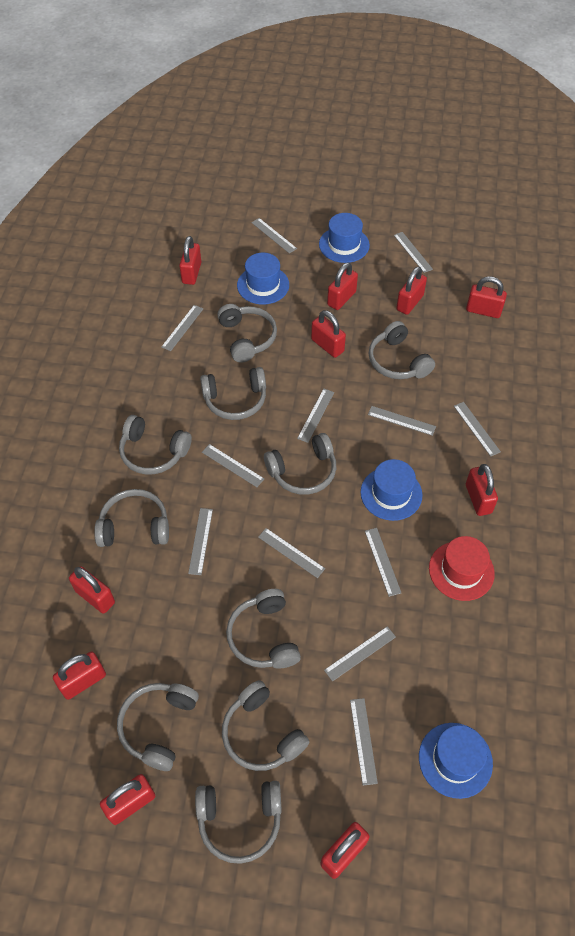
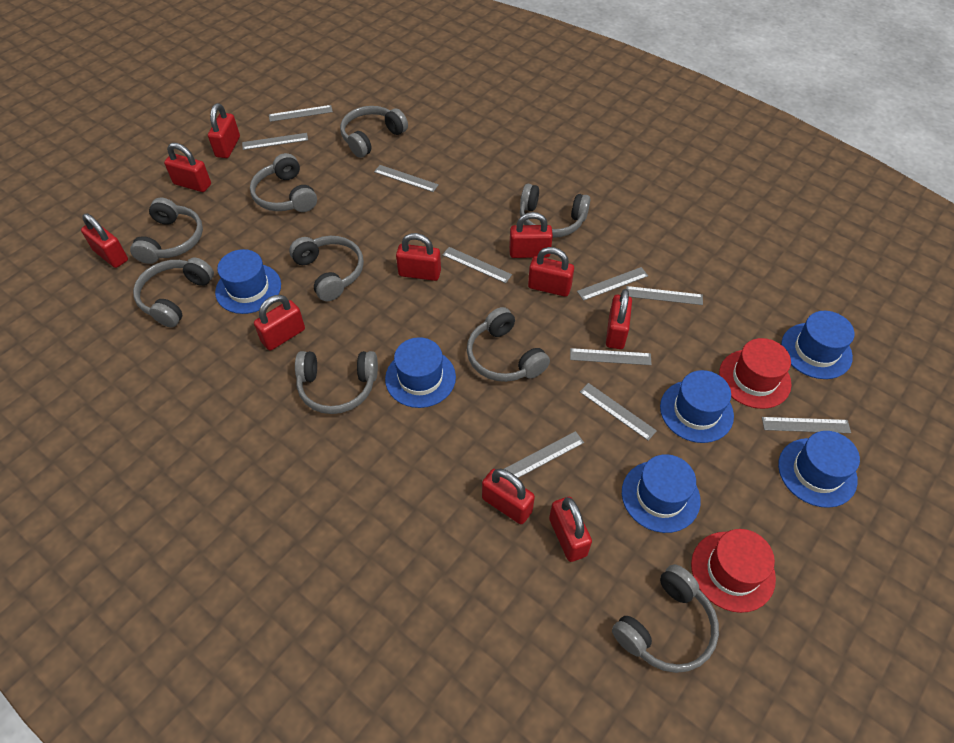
blue hat: 4 -> 6
grey headphones: 10 -> 9
grey ruler: 12 -> 10
red hat: 1 -> 2

